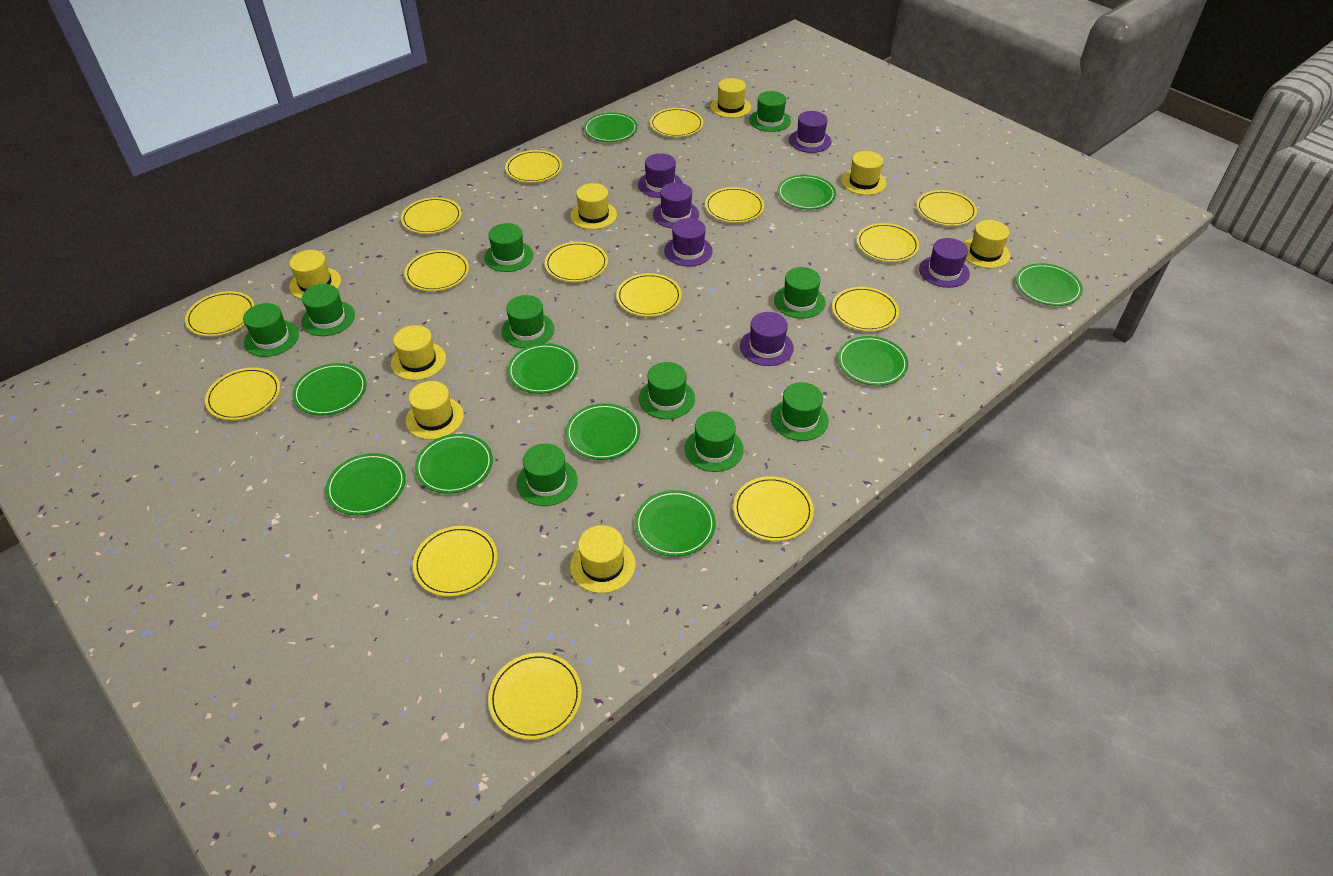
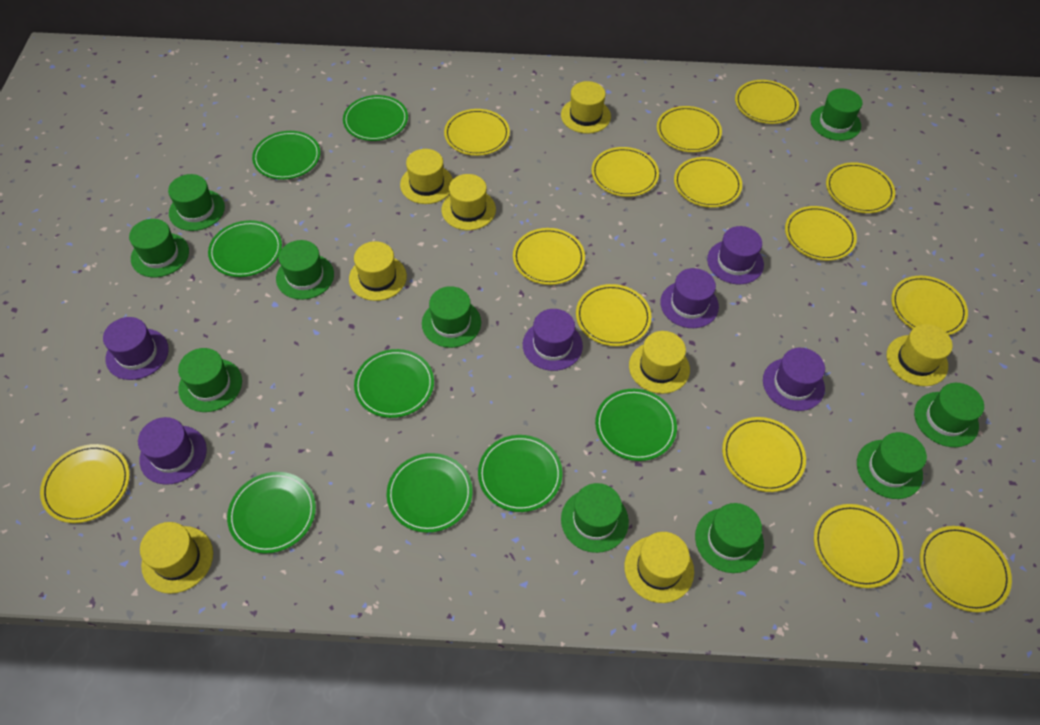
green plate: 10 -> 8
yellow plate: 15 -> 14

